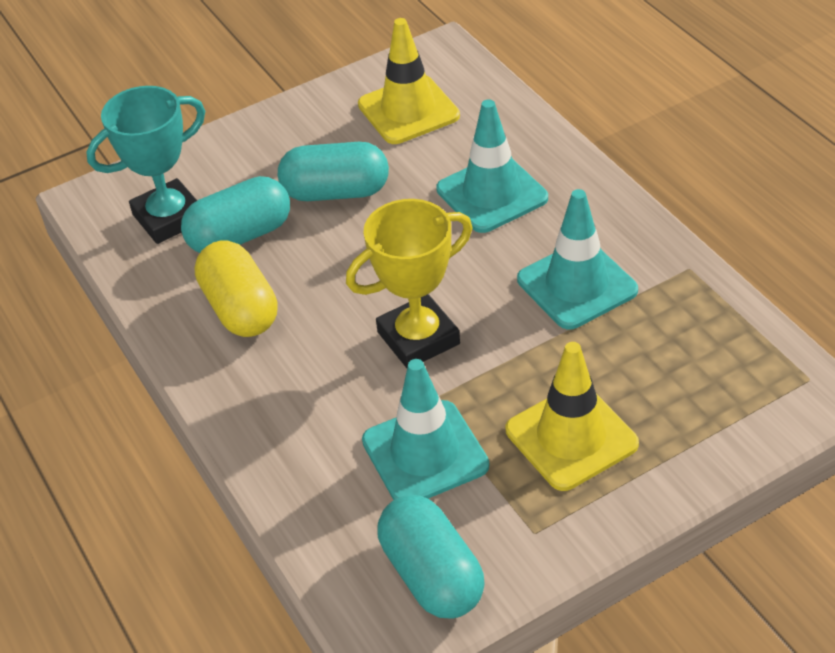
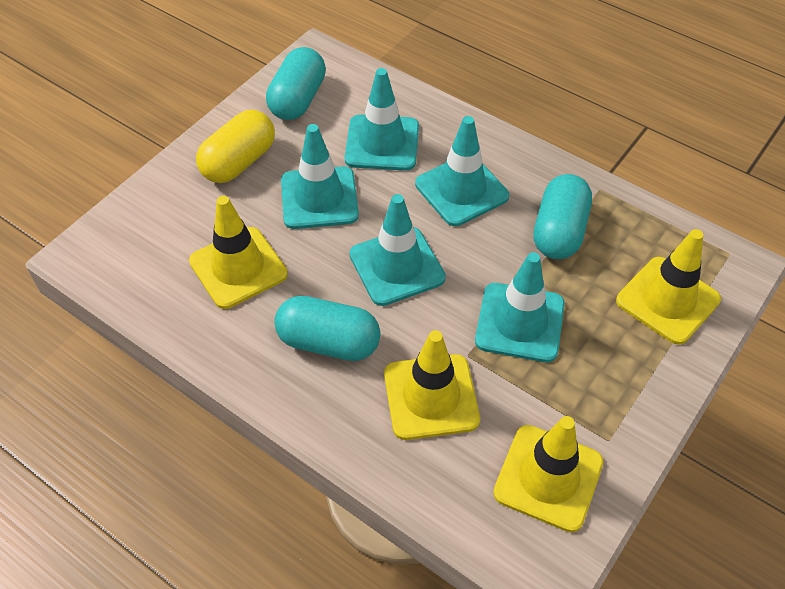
turquoise traffic cone: 3 -> 5
turquoise trophy: 1 -> 0
yellow traffic cone: 2 -> 4
yellow trophy: 1 -> 0

